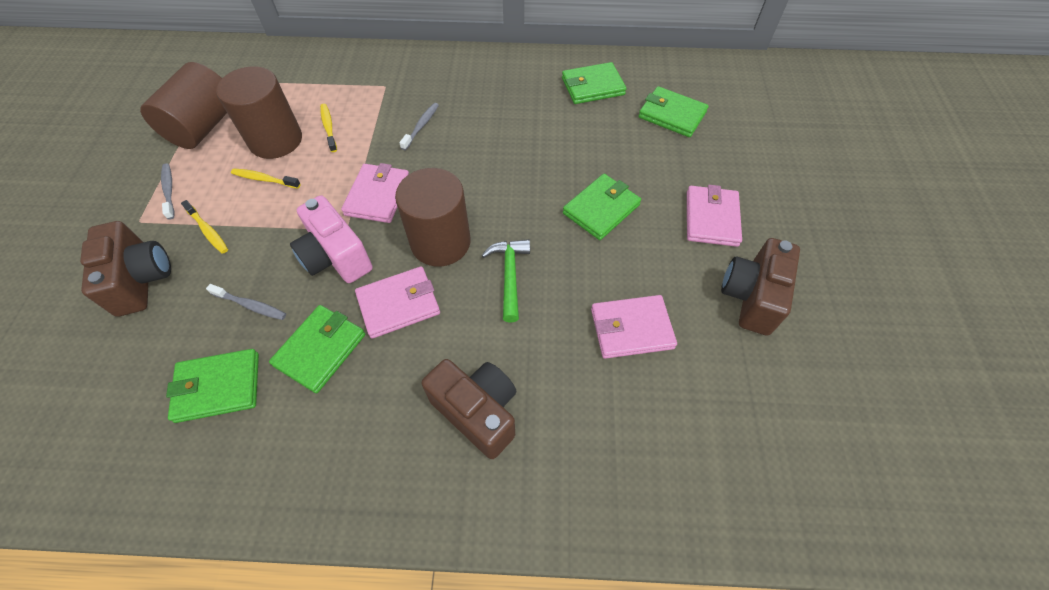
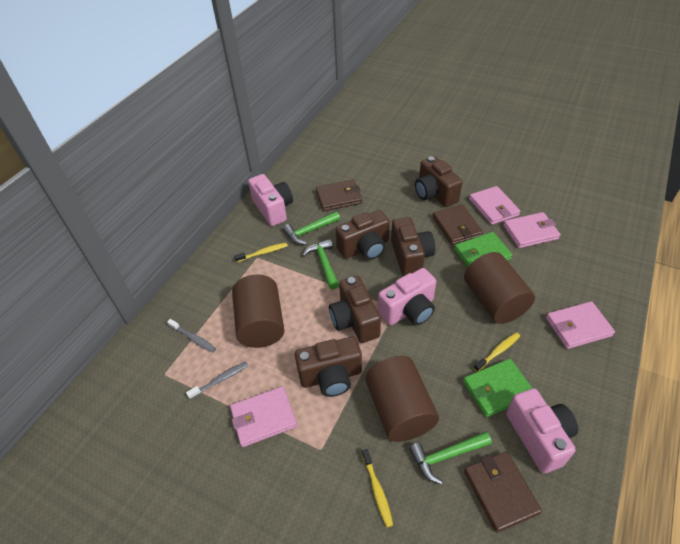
brown camera: 3 -> 5
brown wallet: 0 -> 3
green hammer: 1 -> 3
green wallet: 5 -> 2
grey toothbrush: 3 -> 2
pink camera: 1 -> 3

